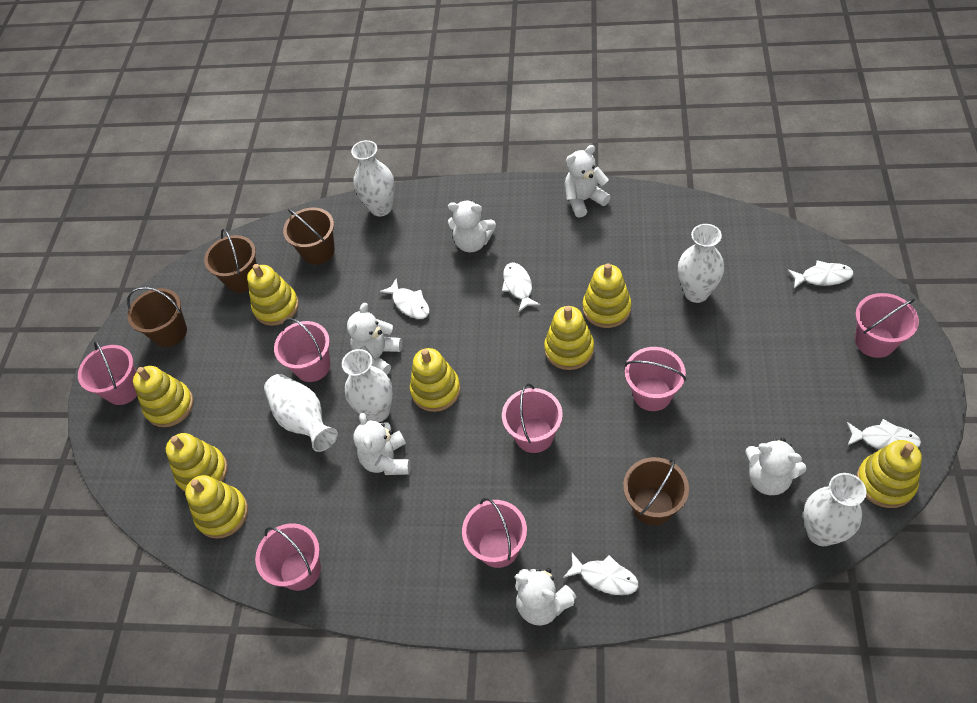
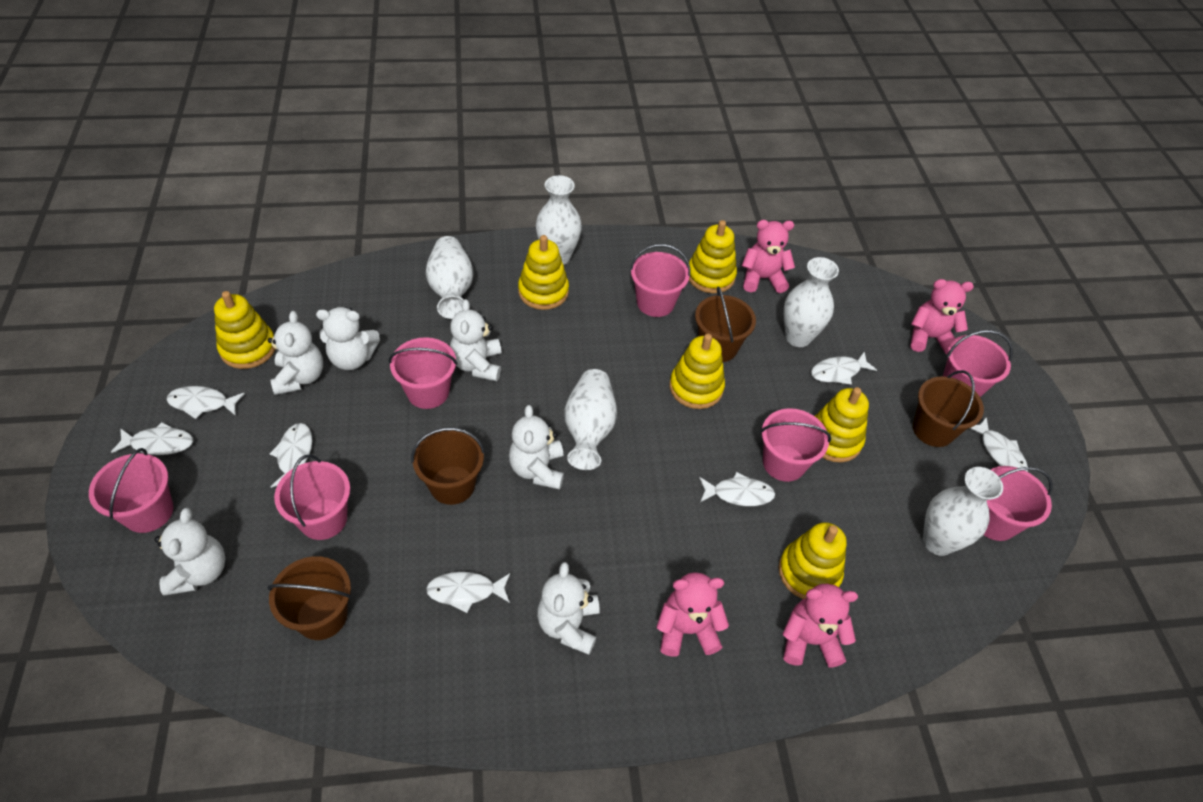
pink teddy bear: 0 -> 4
white fish: 5 -> 7
yellow stacking toy: 8 -> 6

